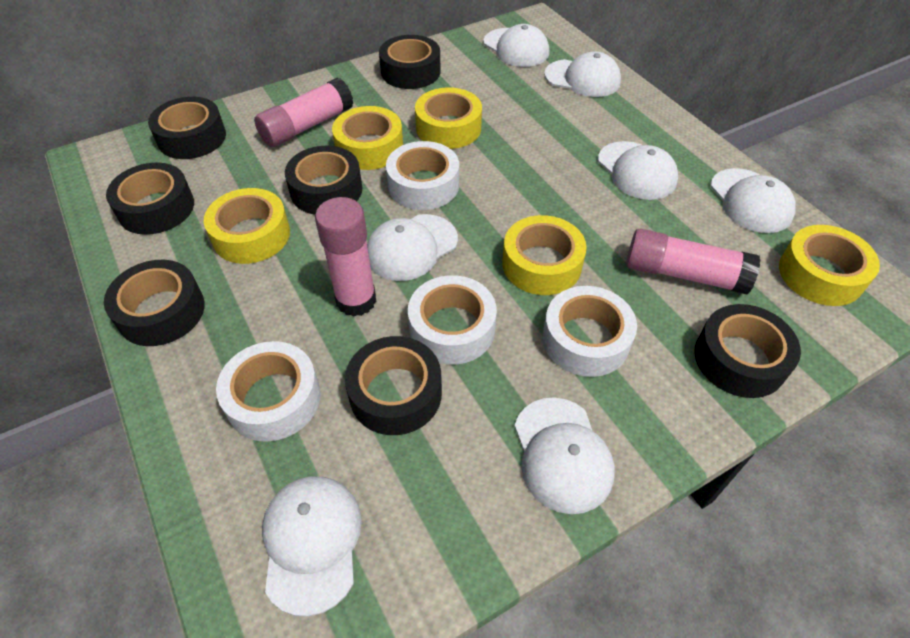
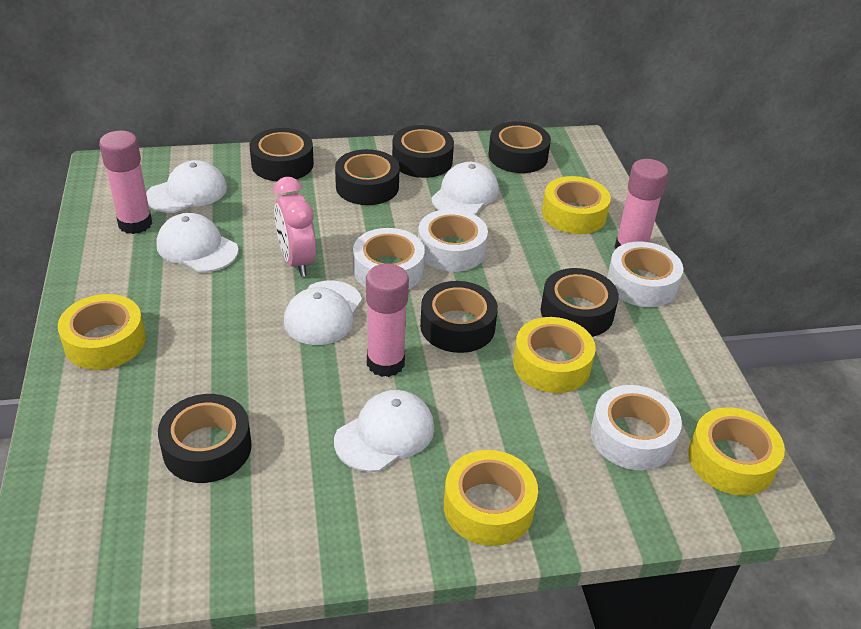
pink clock: 0 -> 1
white cap: 7 -> 5

